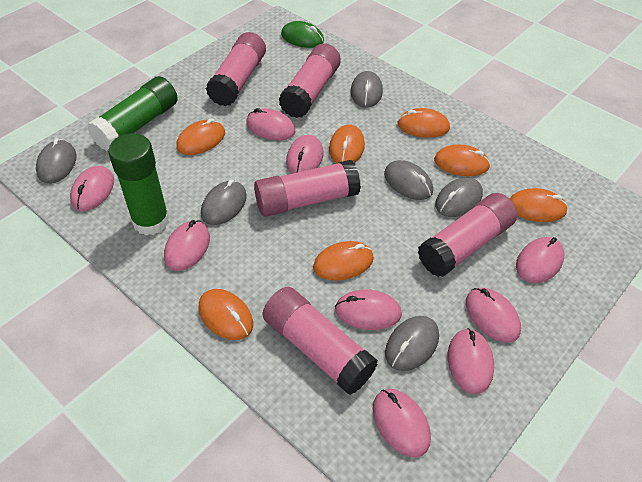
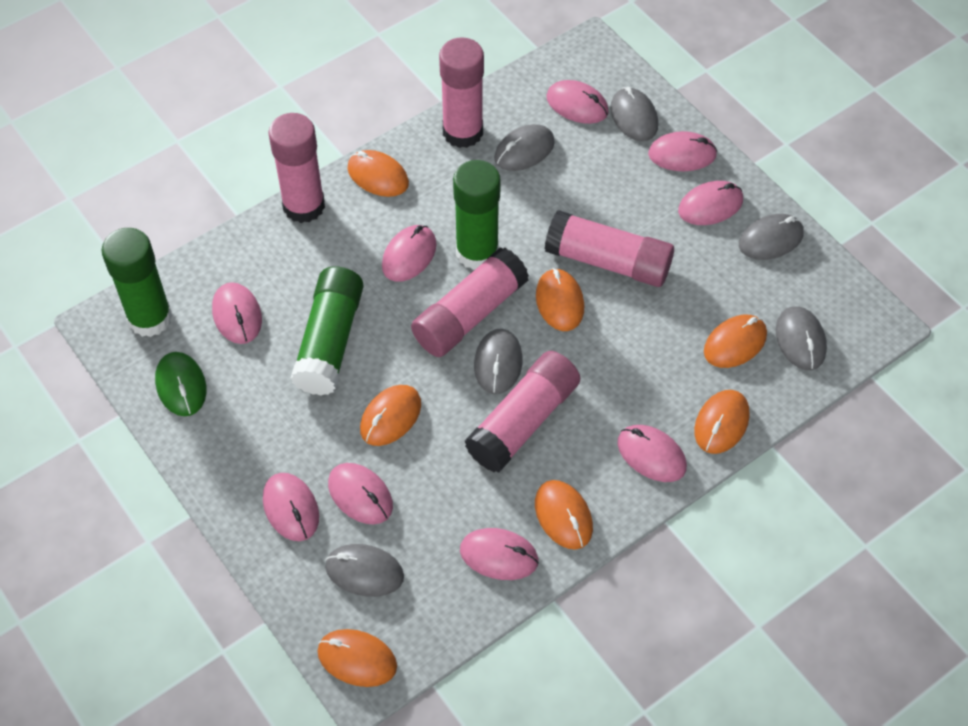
green glue stick: 2 -> 3

